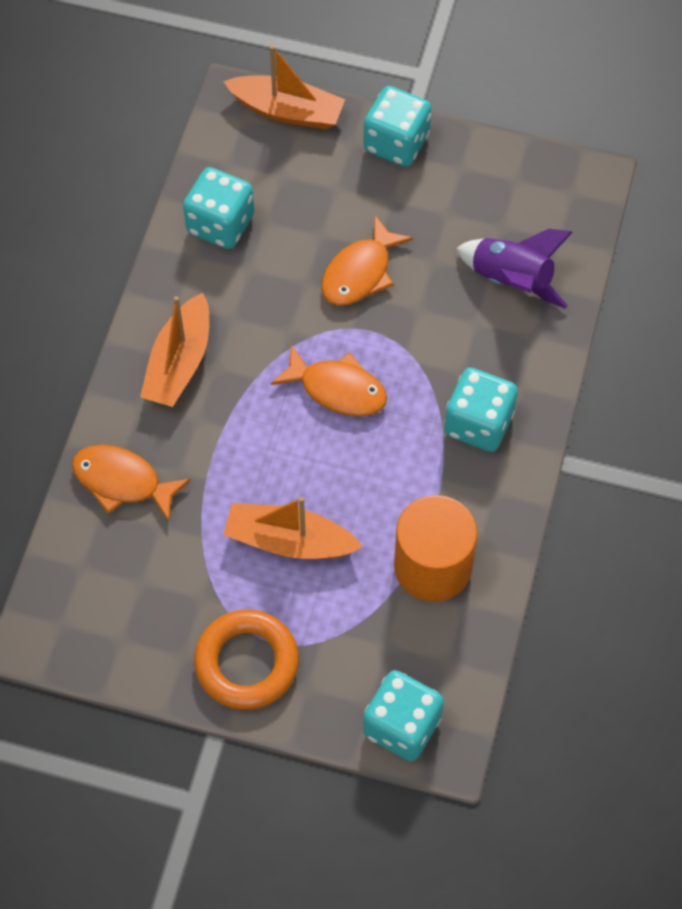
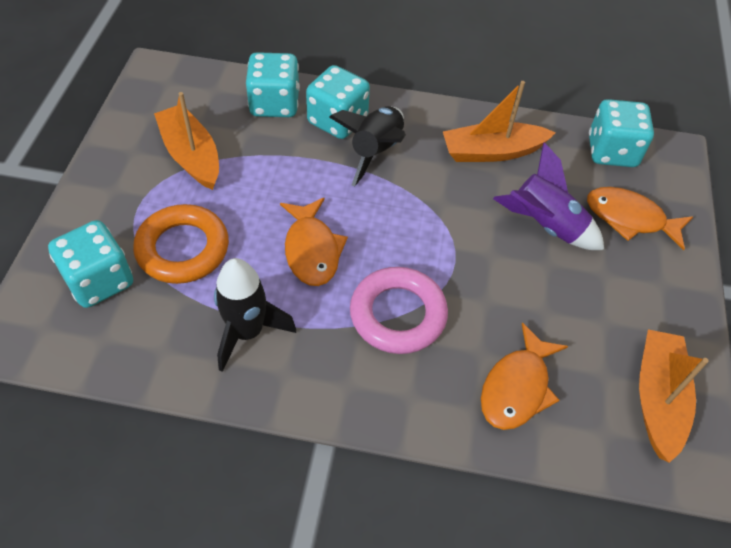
black rocket: 0 -> 2
orange cylinder: 1 -> 0
pink ring: 0 -> 1

